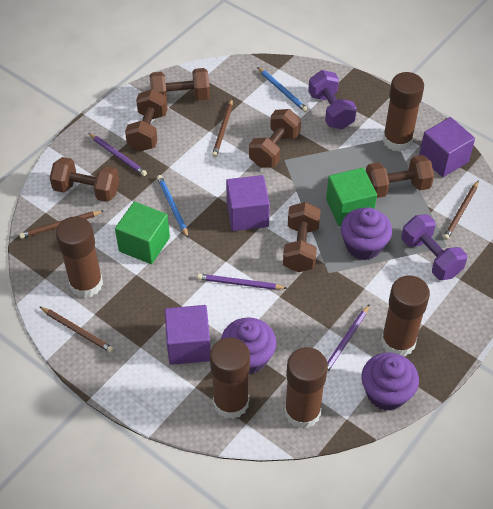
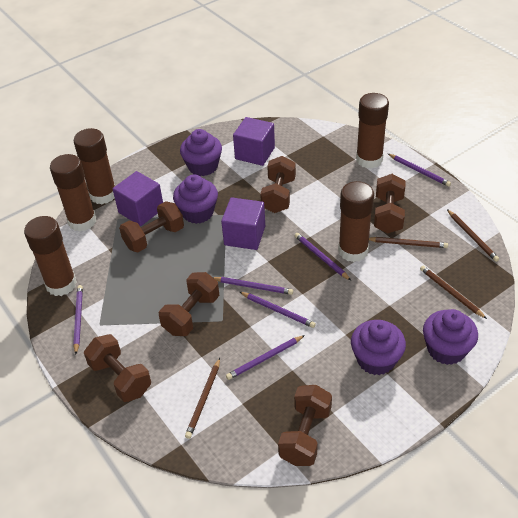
blue pencil: 2 -> 0
green cube: 2 -> 0
purple cupcake: 3 -> 4
purple dumbbell: 2 -> 0
purple pencil: 3 -> 6

